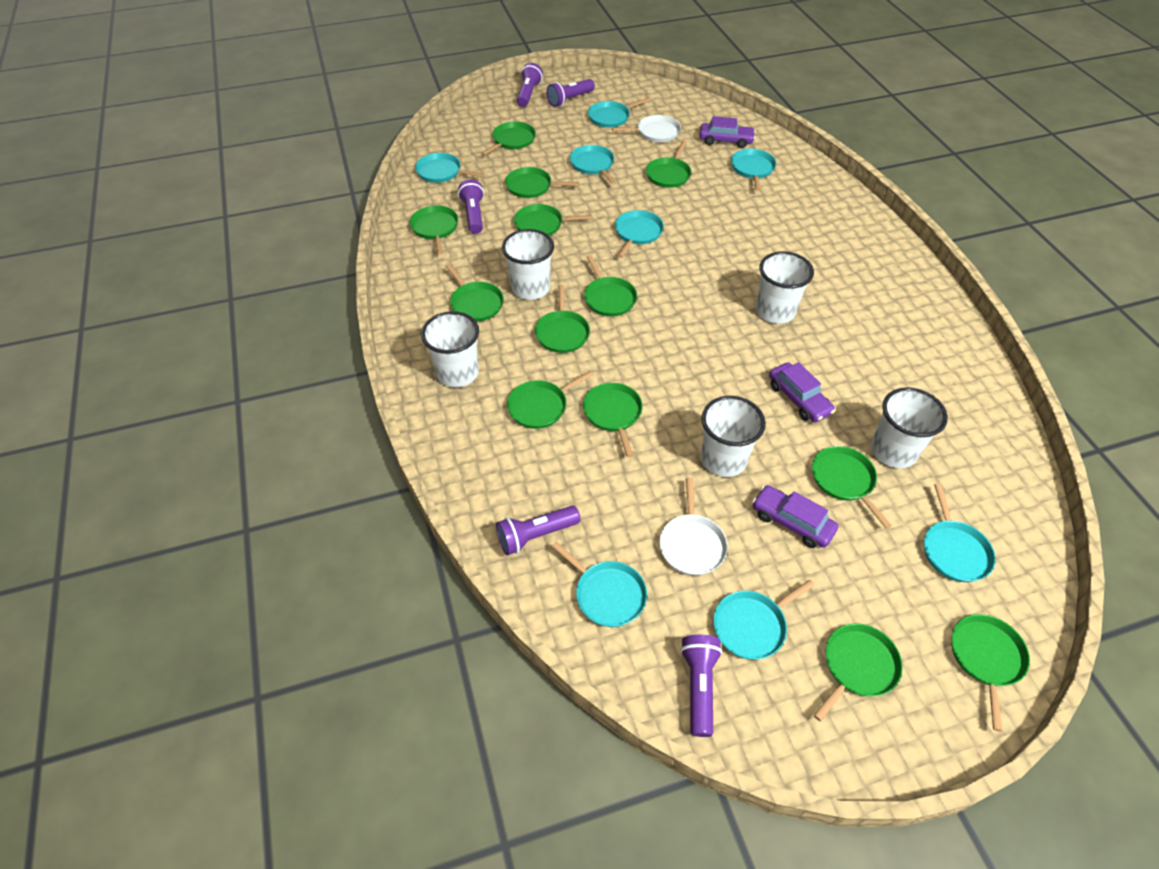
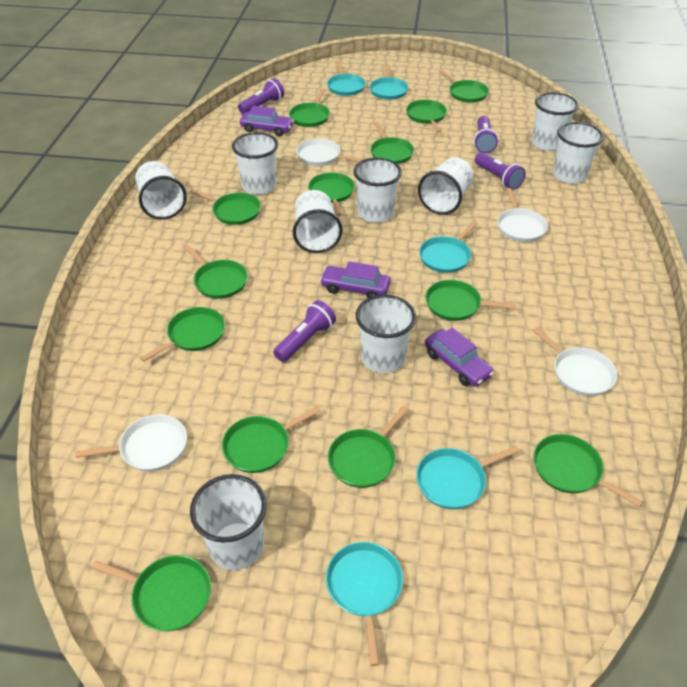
purple flashlight: 5 -> 4
turquoise pan: 8 -> 5
white cup: 5 -> 9
white pan: 2 -> 4

